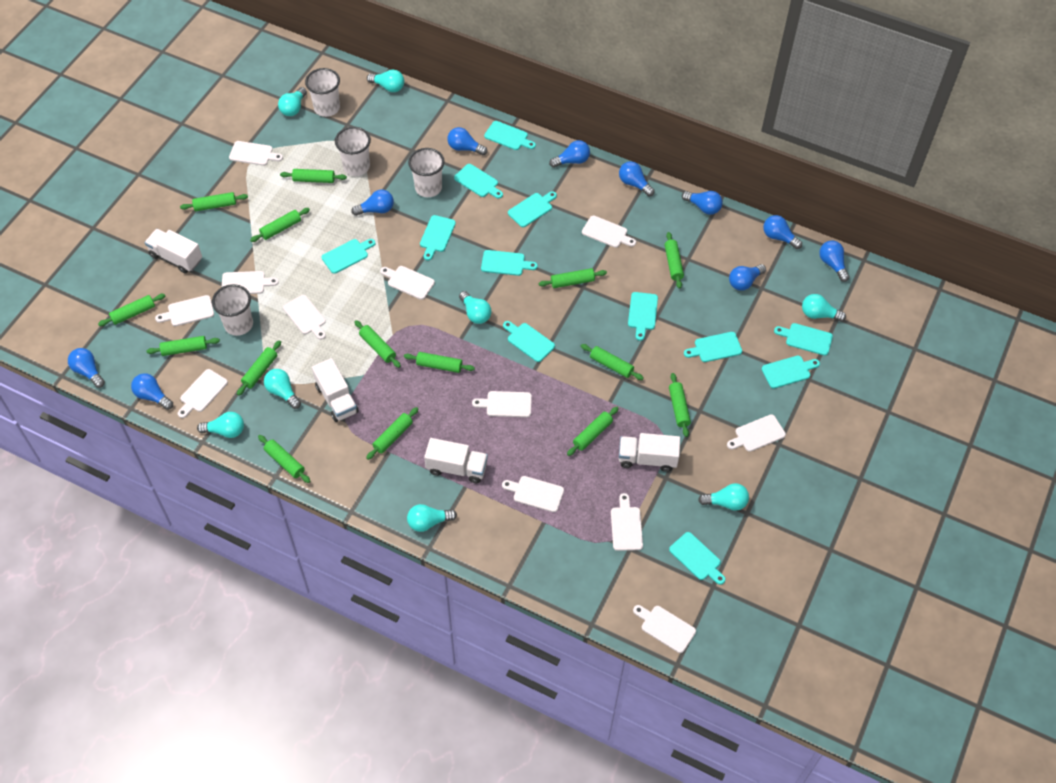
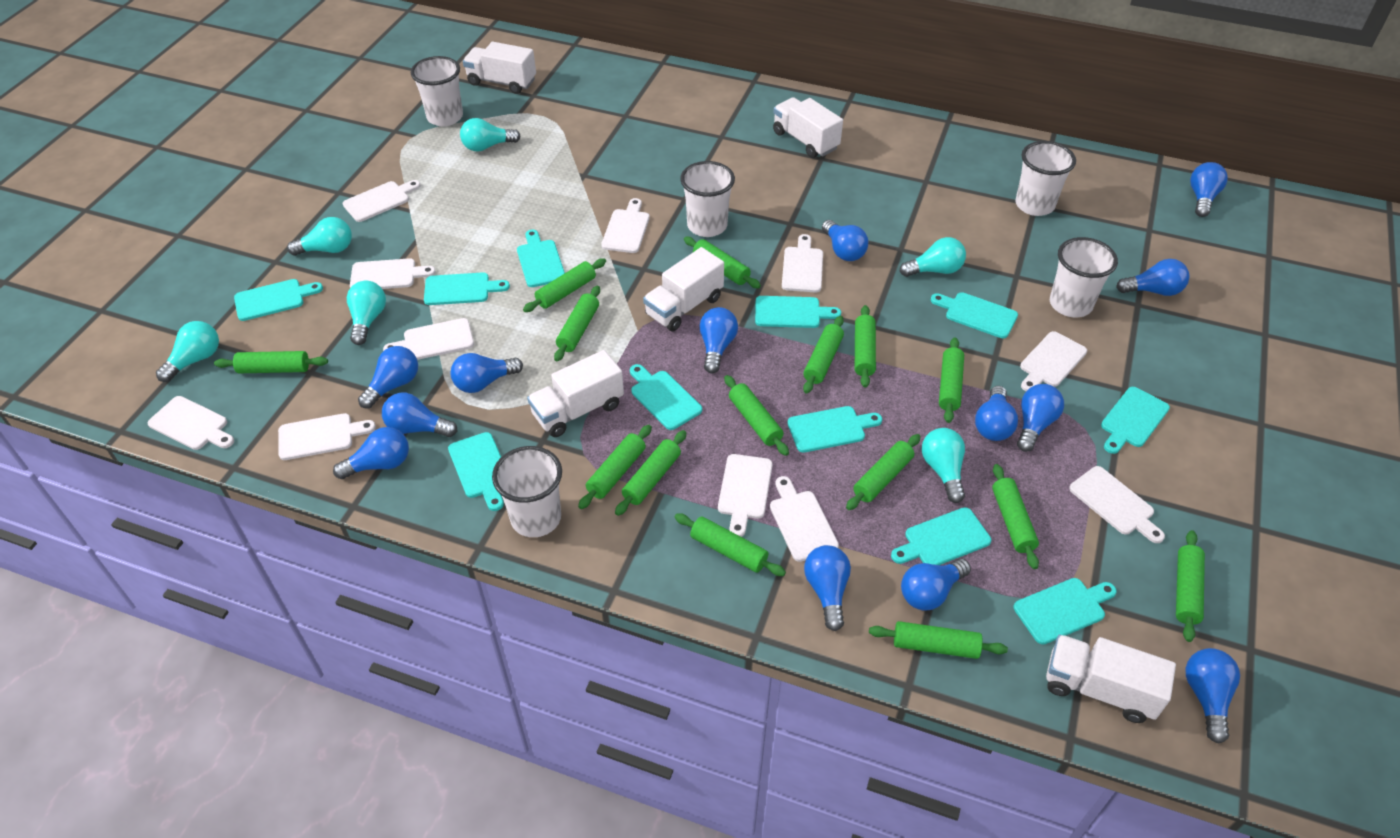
blue light bulb: 10 -> 13
turquoise cutting board: 12 -> 11
turquoise light bulb: 8 -> 6
white cup: 4 -> 5
white cutting board: 12 -> 11
white truck: 4 -> 5

